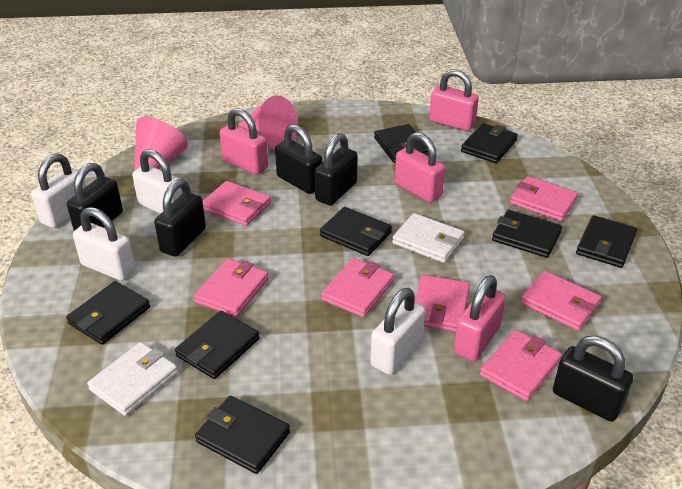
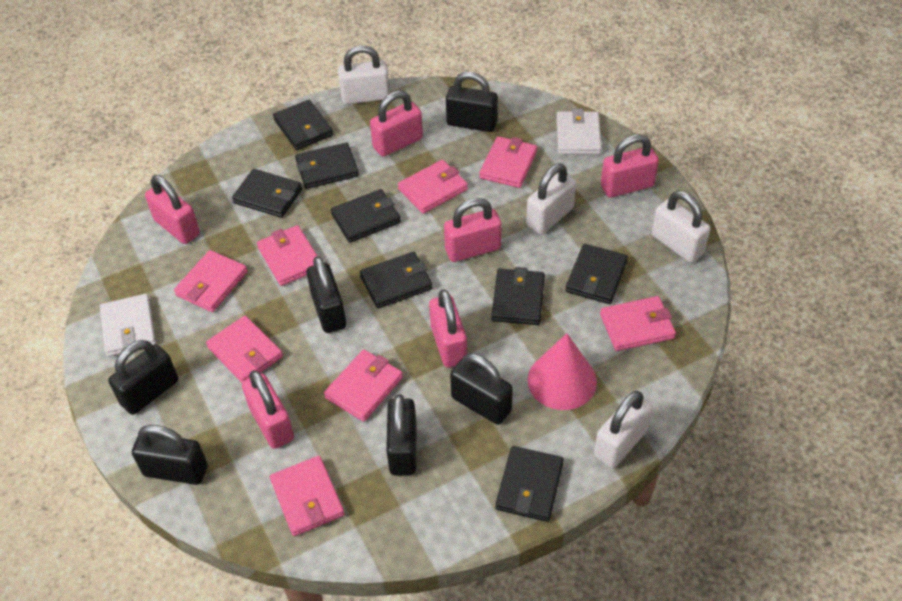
black padlock: 5 -> 6
pink cone: 2 -> 1
pink padlock: 4 -> 6
pink wallet: 7 -> 8

